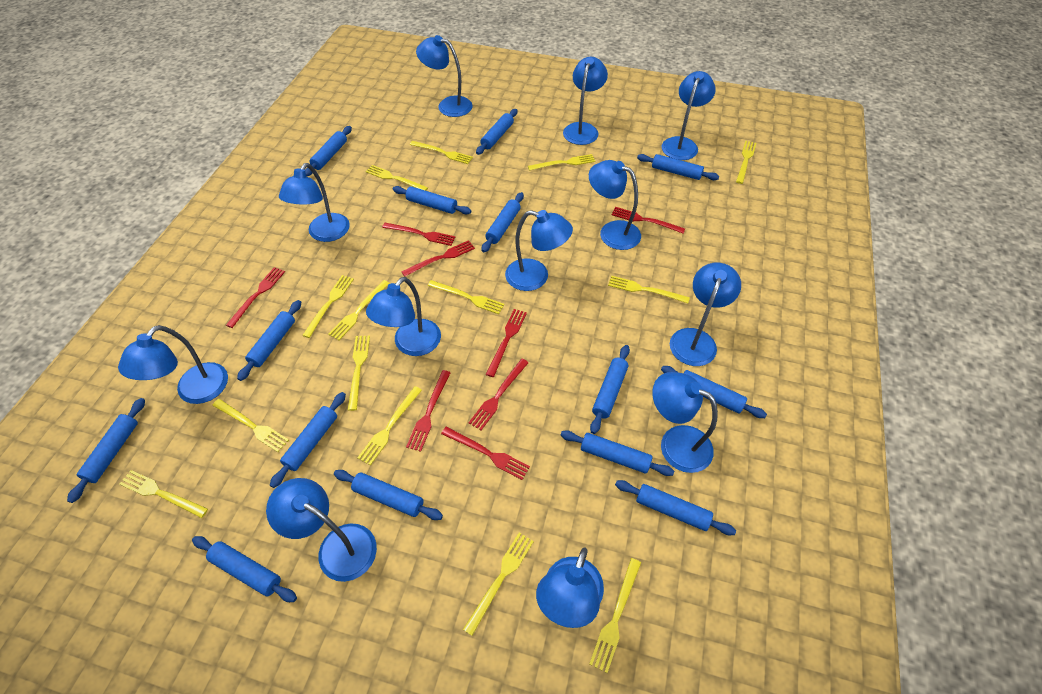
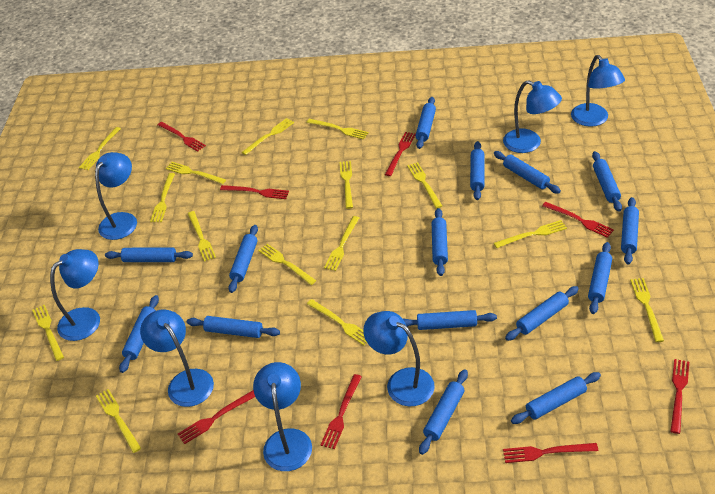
blue lamp: 12 -> 7
blue rolling pin: 14 -> 15
yellow fork: 14 -> 15

